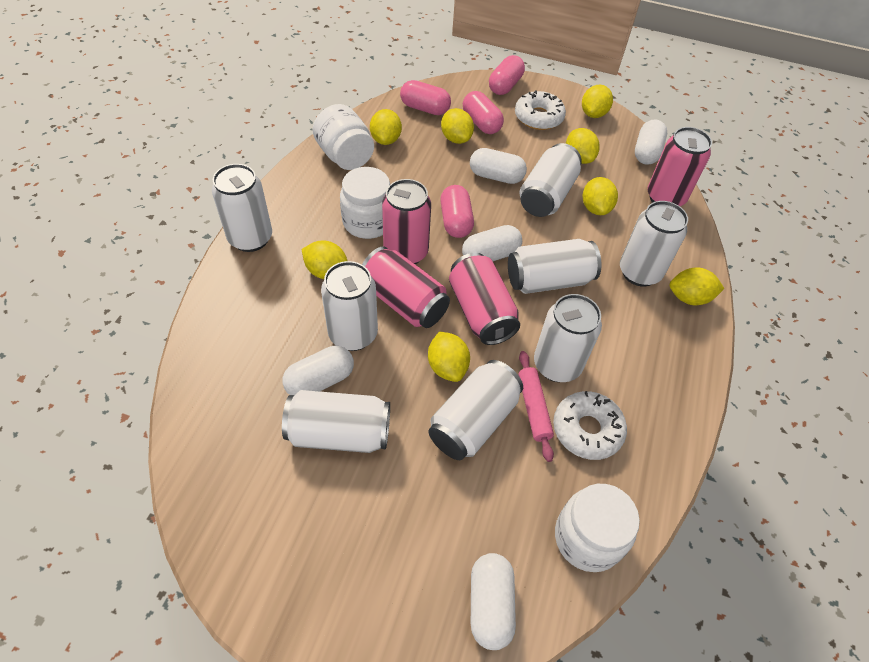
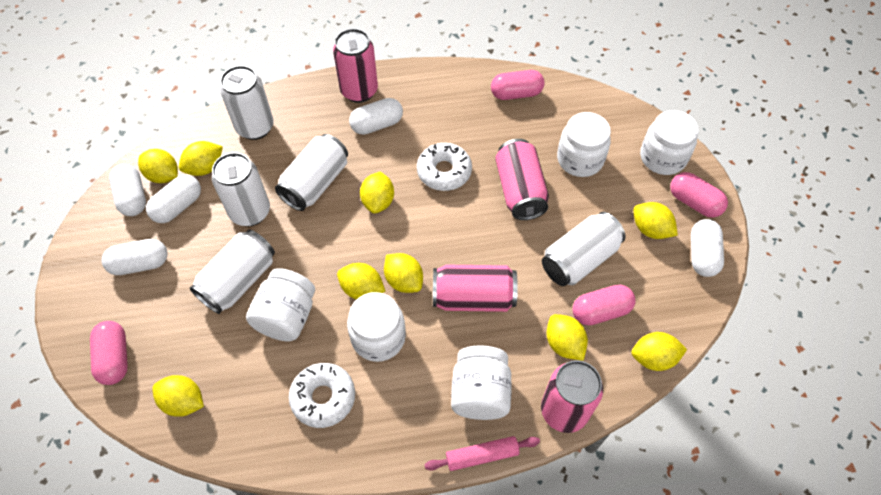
white can: 8 -> 5
white jar: 3 -> 5
yellow lemon: 8 -> 9

